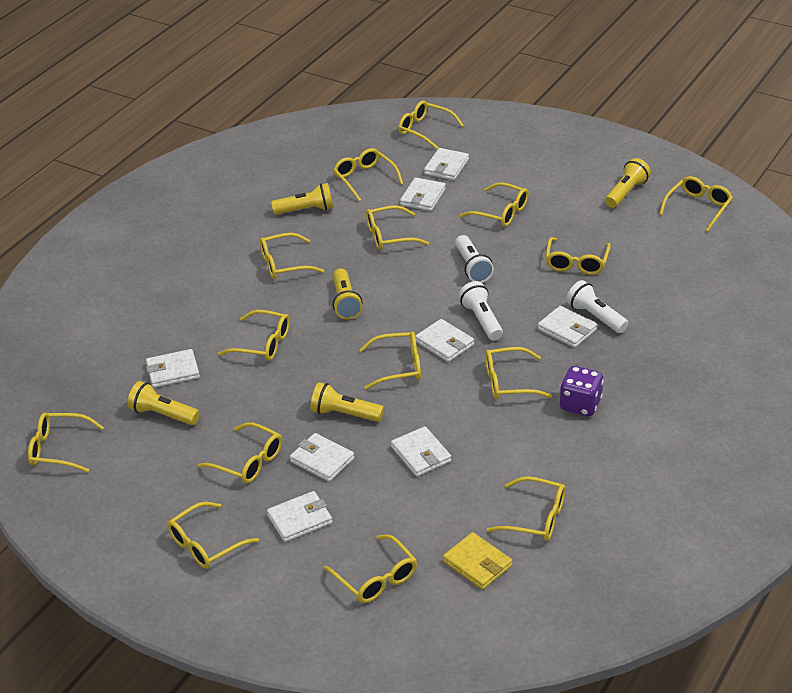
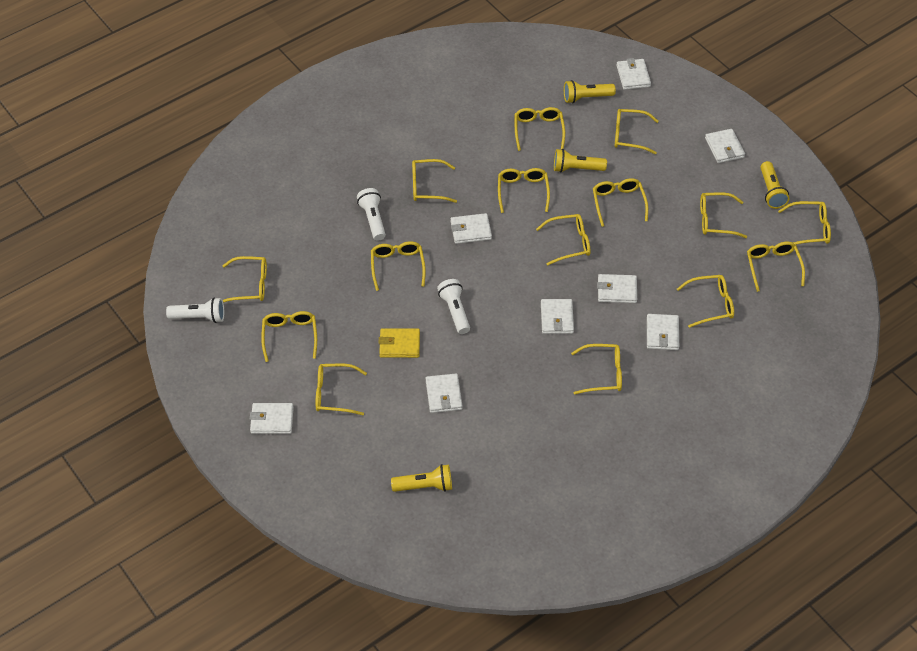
purple dice: 1 -> 0
yellow flashlight: 5 -> 4

